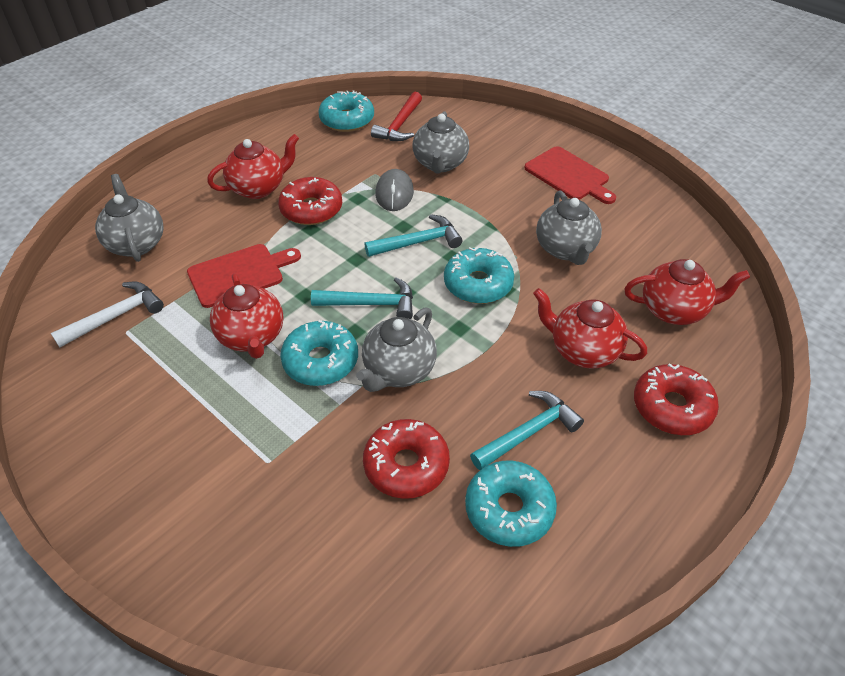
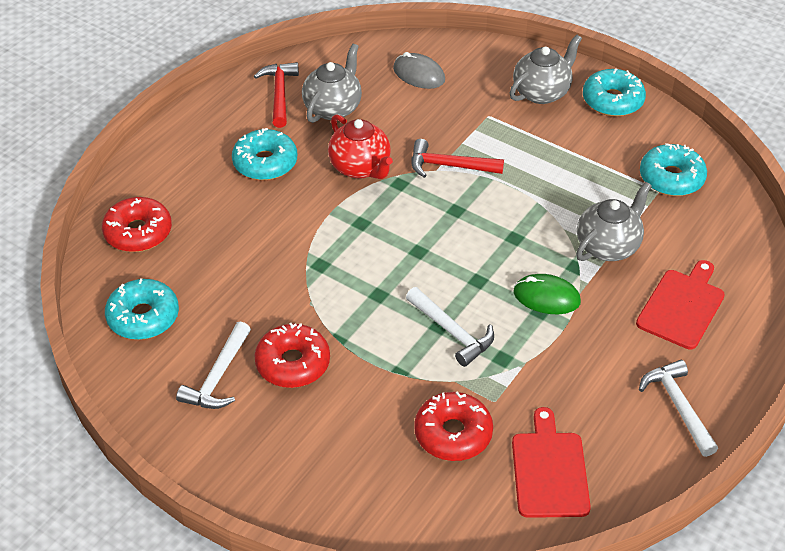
green mouse: 0 -> 1
grey teapot: 4 -> 3
red hammer: 1 -> 2
red teapot: 4 -> 1
turquoise hammer: 3 -> 0
white hammer: 1 -> 3

